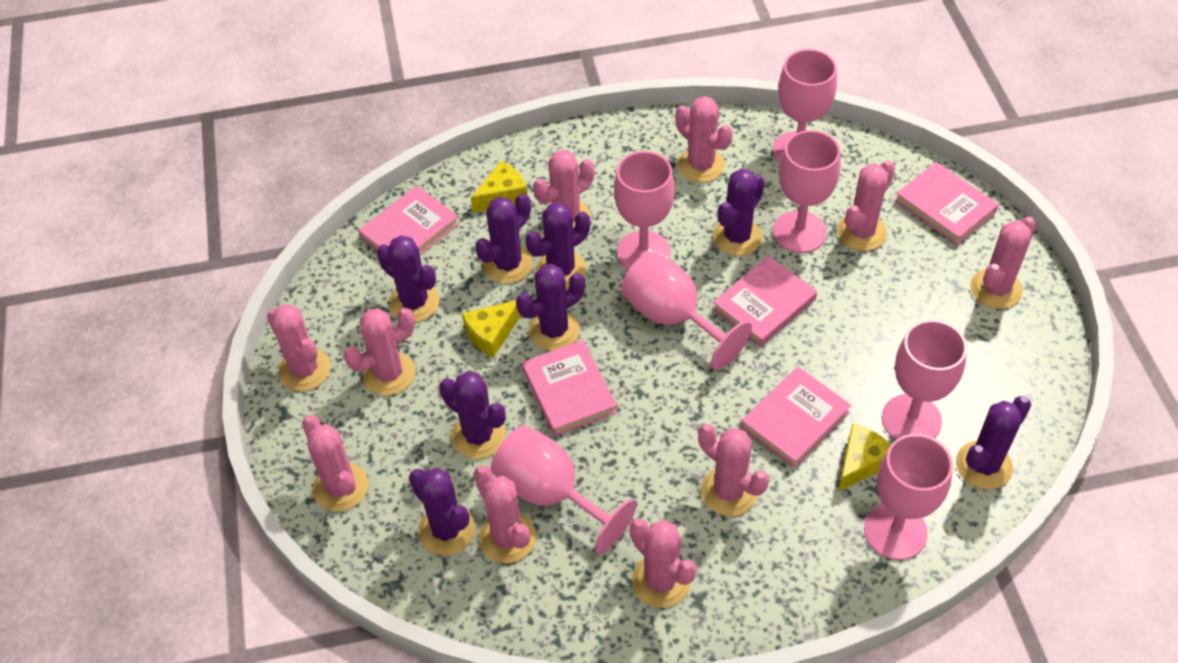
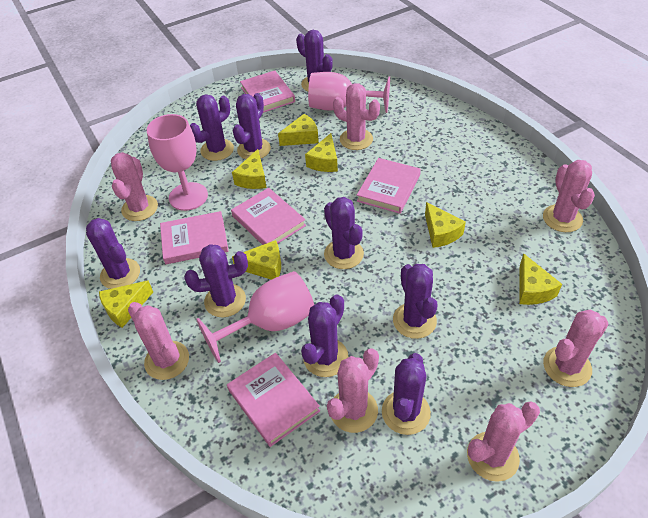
pink cactus: 10 -> 7
pink goblet: 7 -> 3
purple cactus: 8 -> 9
yellow cheese: 3 -> 7

